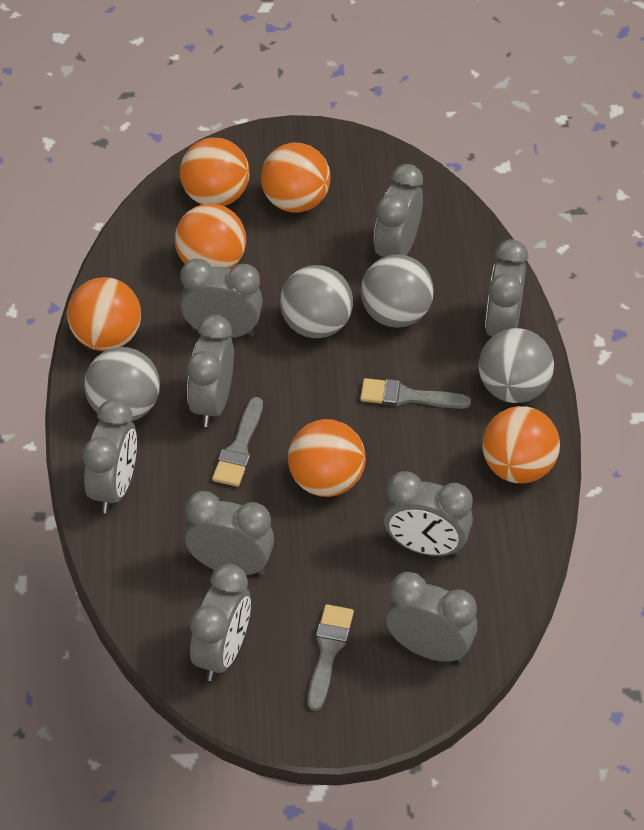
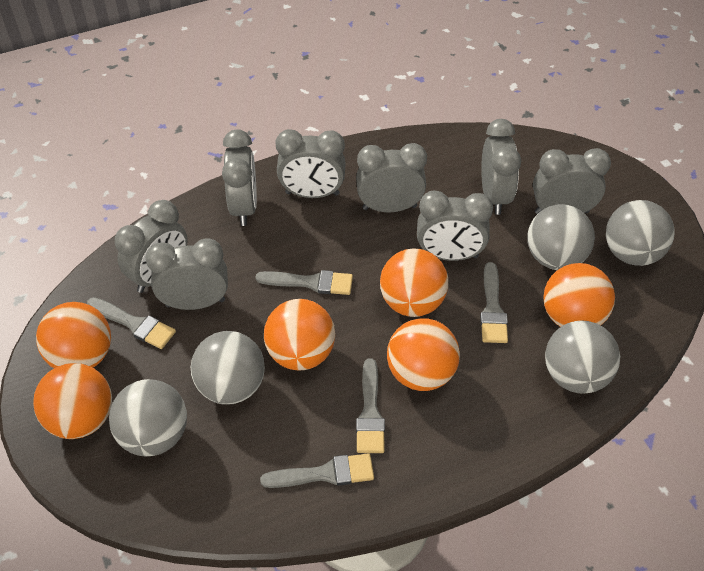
grey ball: 4 -> 5
grey brush: 3 -> 5
grey clock: 9 -> 8

